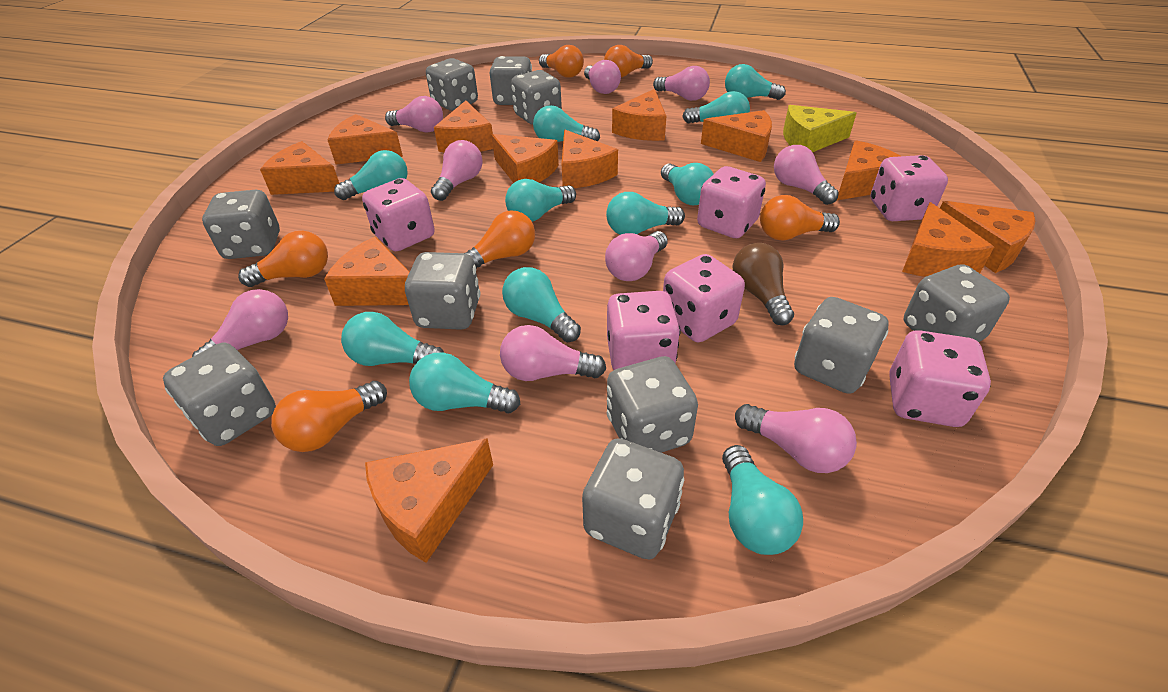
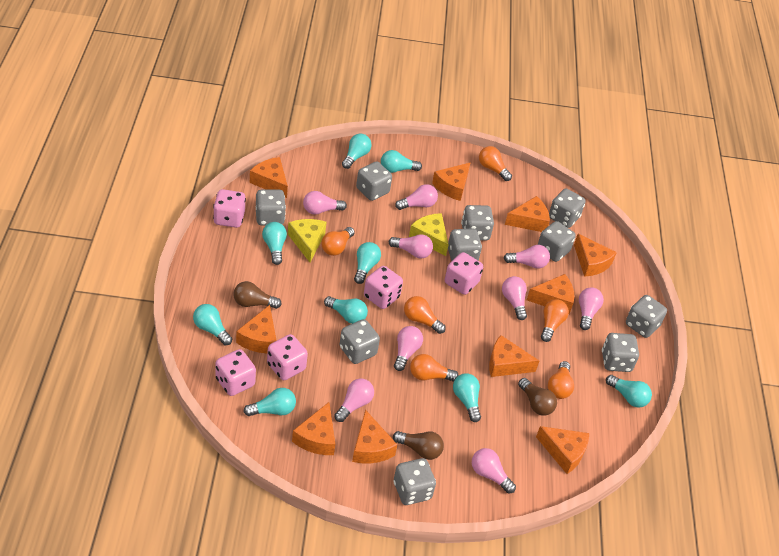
brown light bulb: 1 -> 3
orange cheese: 12 -> 10
pink dice: 6 -> 5
turquoise light bulb: 11 -> 9
yellow cheese: 1 -> 2

